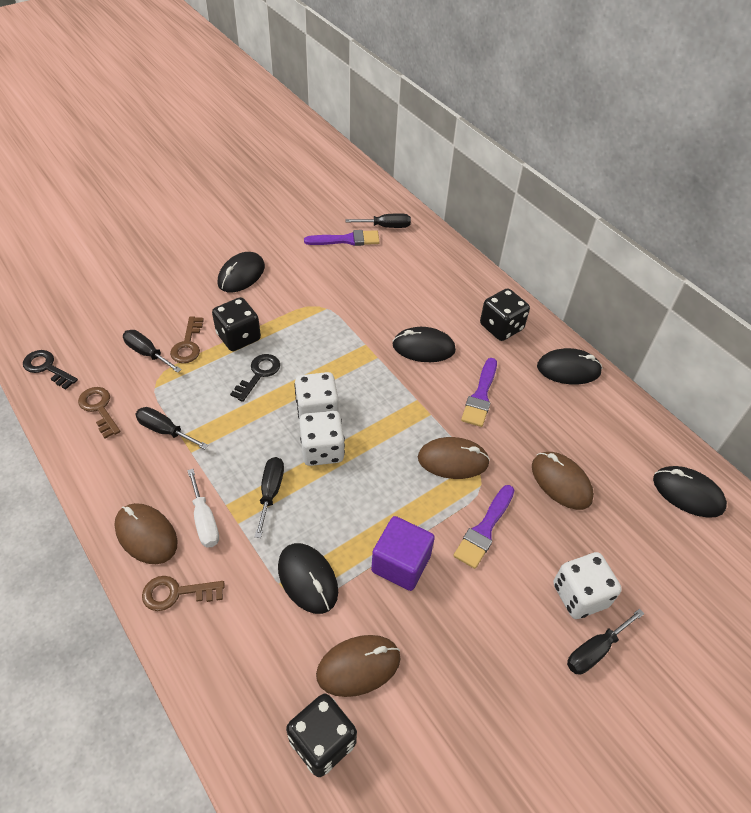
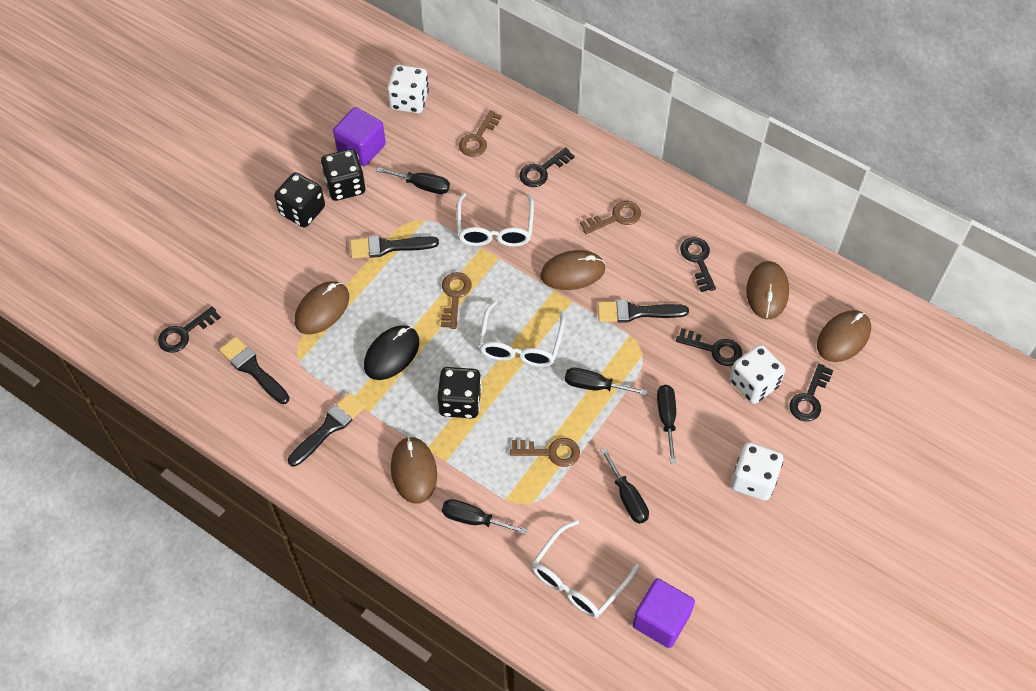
black brush: 0 -> 4
black key: 2 -> 5
black mouse: 5 -> 1
brown key: 3 -> 4
brown mouse: 4 -> 5
purple brush: 3 -> 0
purple cube: 1 -> 2
white glasses: 0 -> 3
white screwdriver: 1 -> 0

